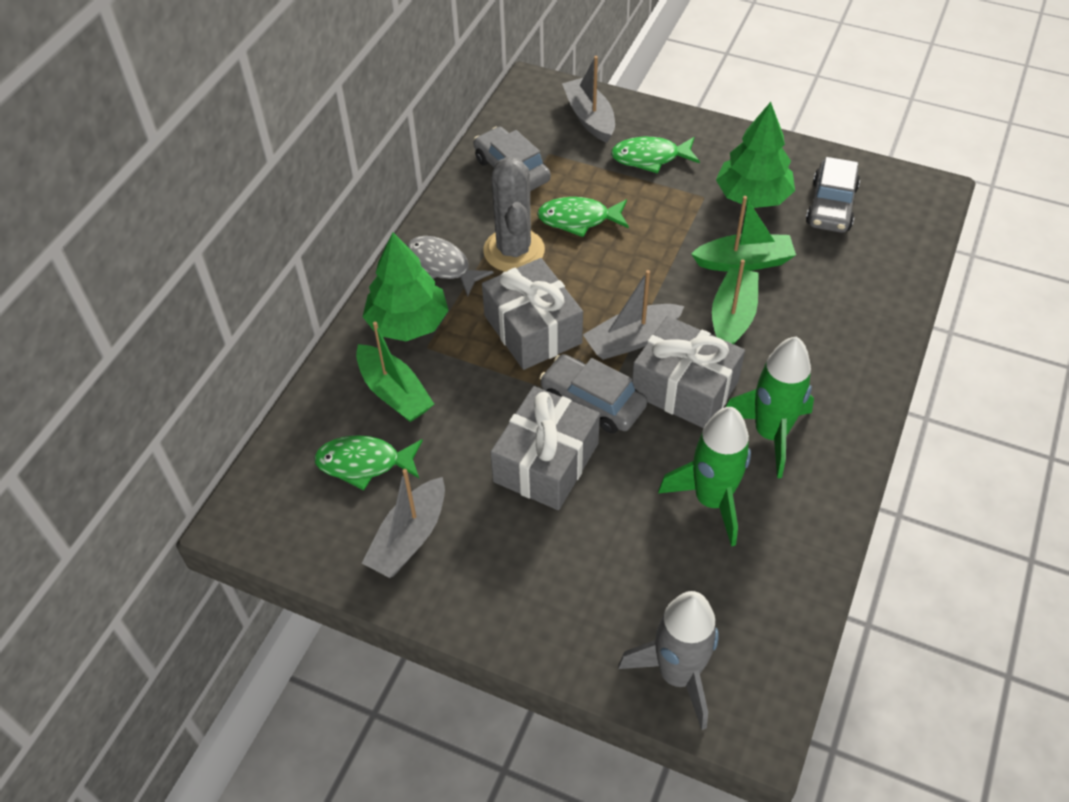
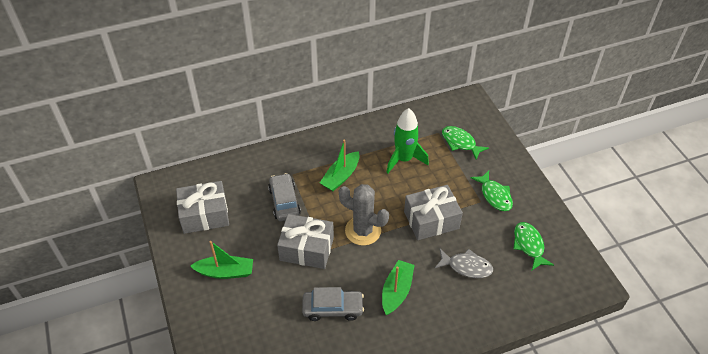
green rocket: 2 -> 1
green tree: 2 -> 0
grey boat: 3 -> 0
grey car: 3 -> 2
grey rocket: 1 -> 0

